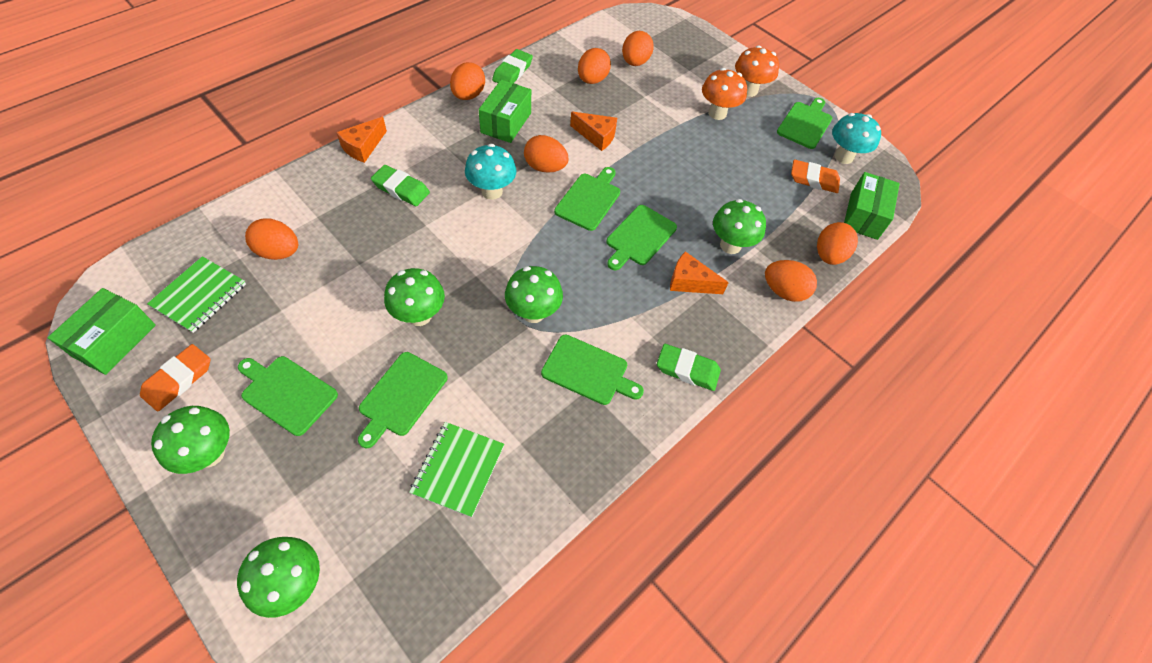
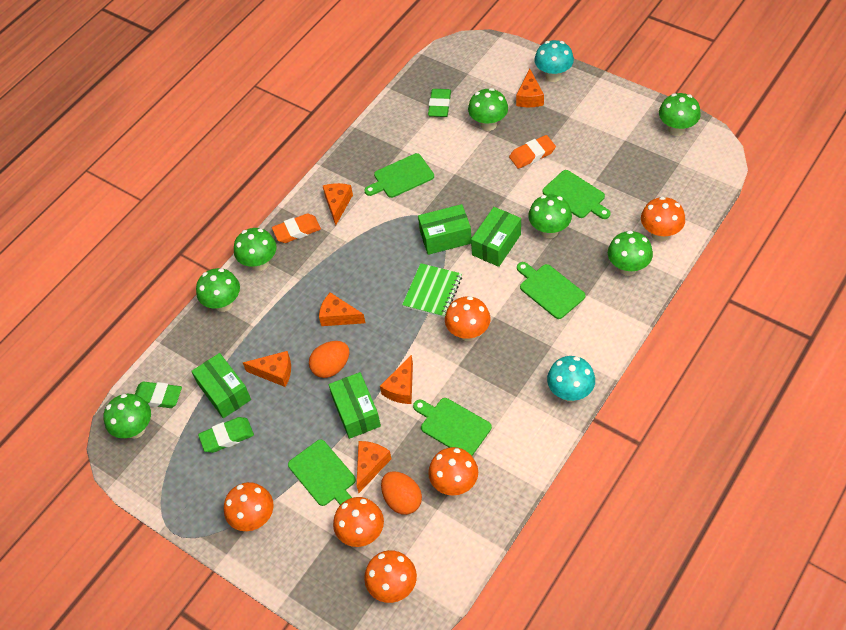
green box: 3 -> 4
green cutting board: 6 -> 5
green mushroom: 5 -> 7
green notebook: 2 -> 1
orange cheese: 3 -> 6
orange egg: 7 -> 2
orange mushroom: 2 -> 6

